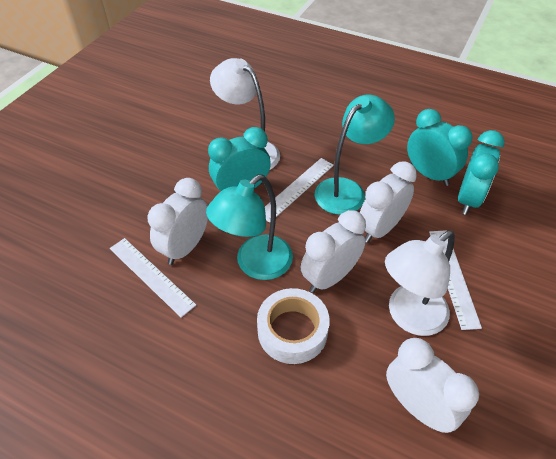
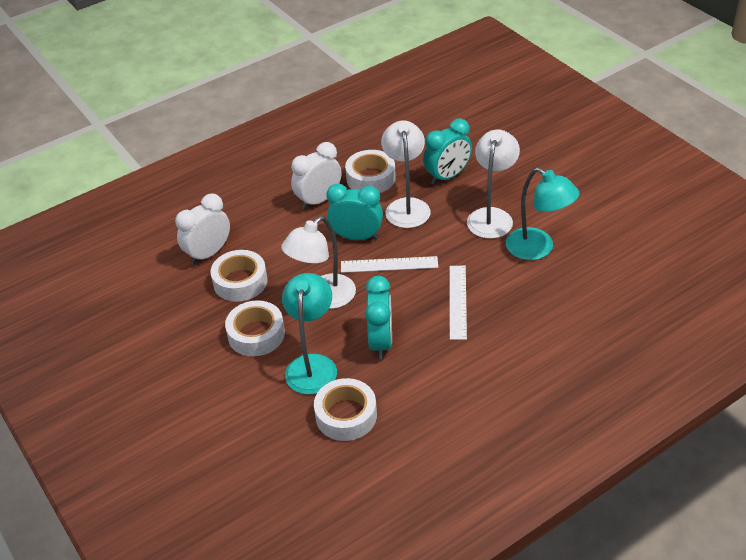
white clock: 4 -> 2
white lamp: 2 -> 3
white ruler: 3 -> 2
white tape: 1 -> 4

